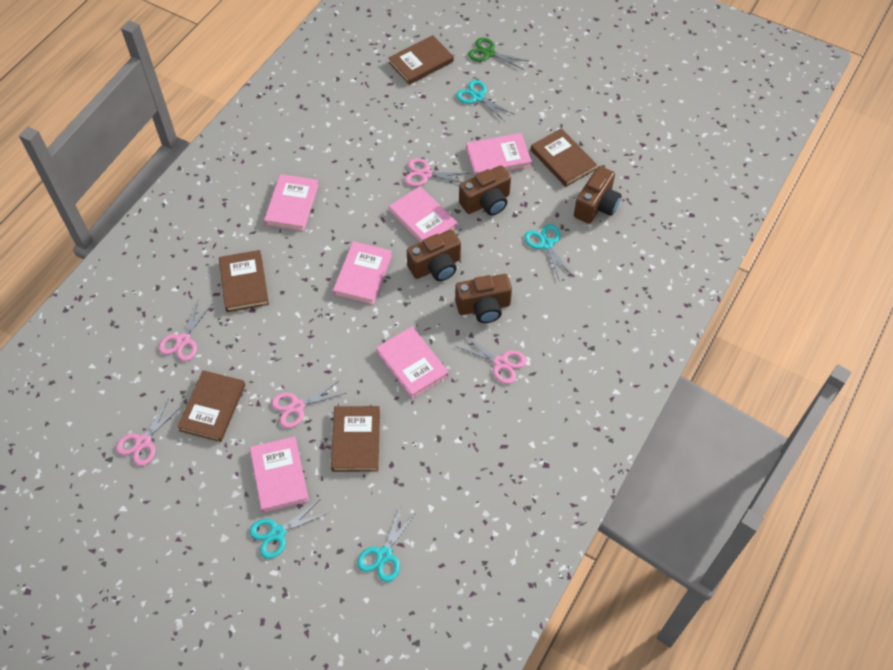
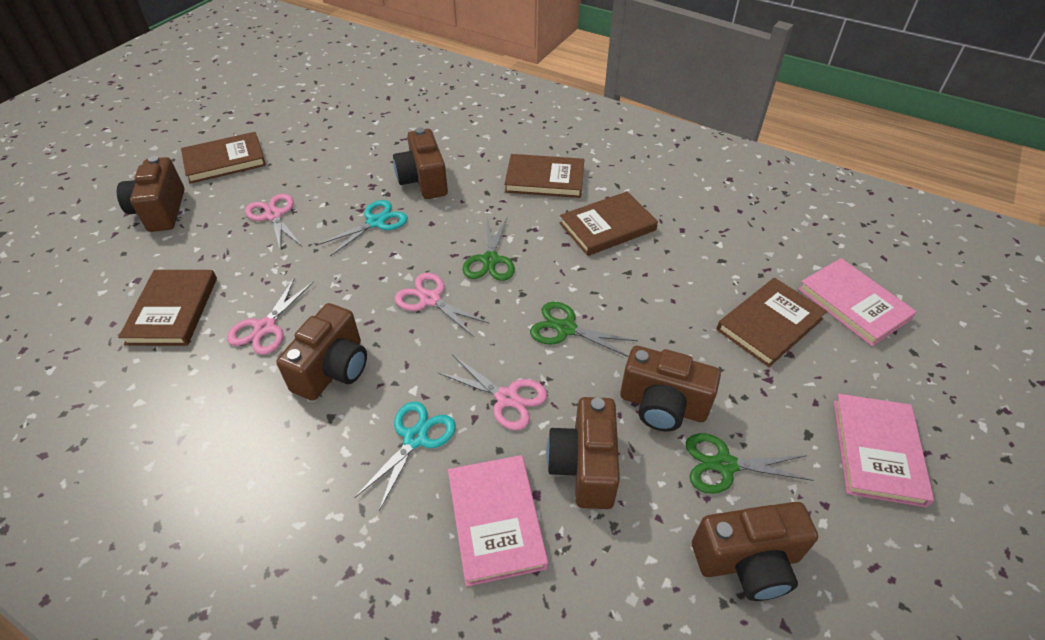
brown camera: 4 -> 6
green scissors: 1 -> 3
pink book: 6 -> 3
pink scissors: 5 -> 4
turquoise scissors: 4 -> 2

